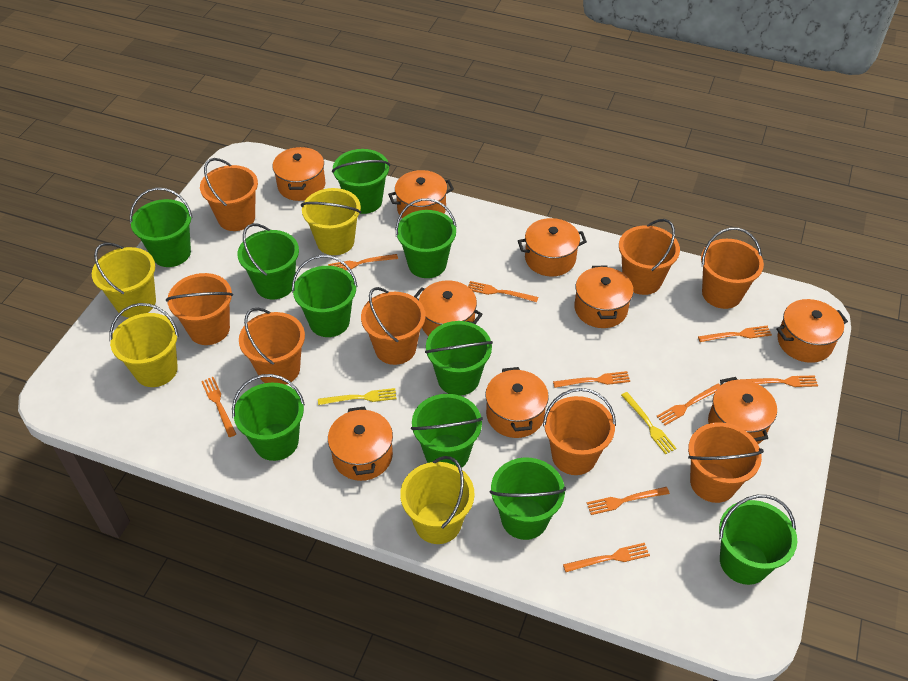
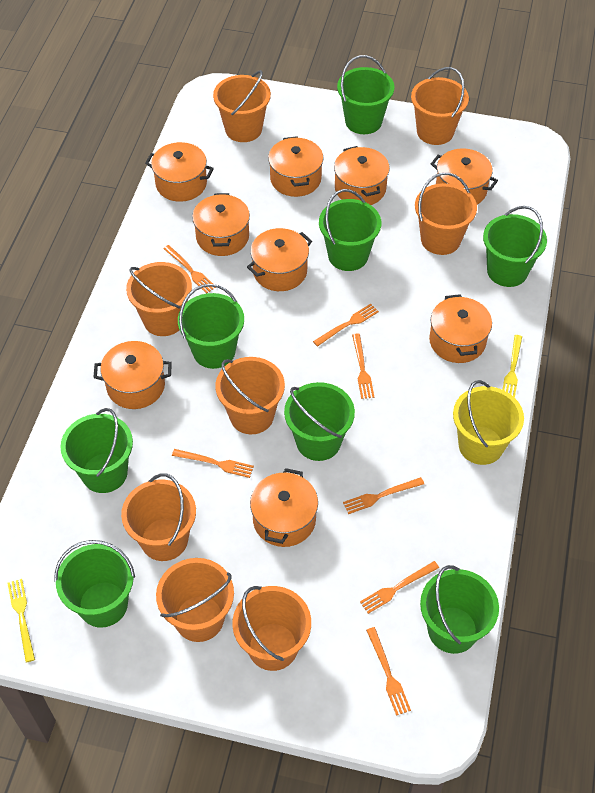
green bucket: 10 -> 8
orange fork: 9 -> 7
yellow bucket: 4 -> 1

